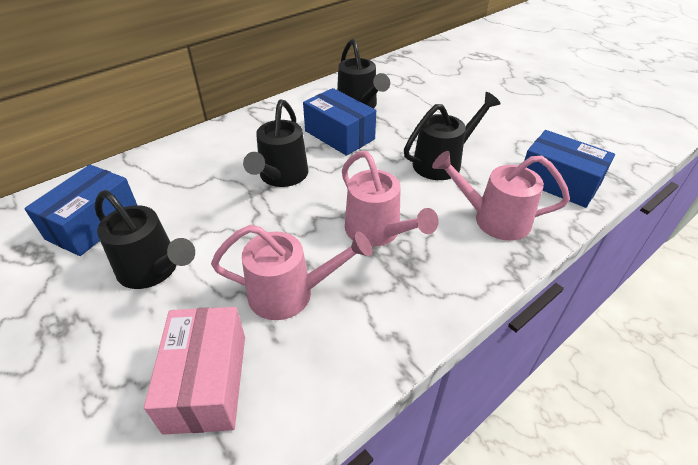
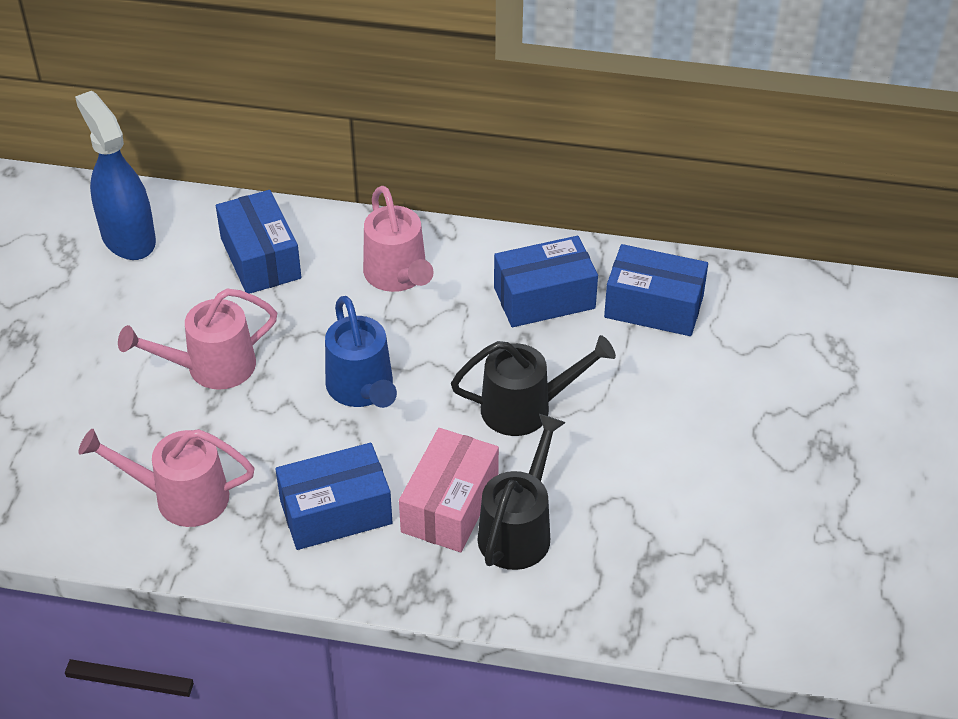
black watering can: 4 -> 2
blue box: 3 -> 4
blue spray bottle: 0 -> 1
blue watering can: 0 -> 1

